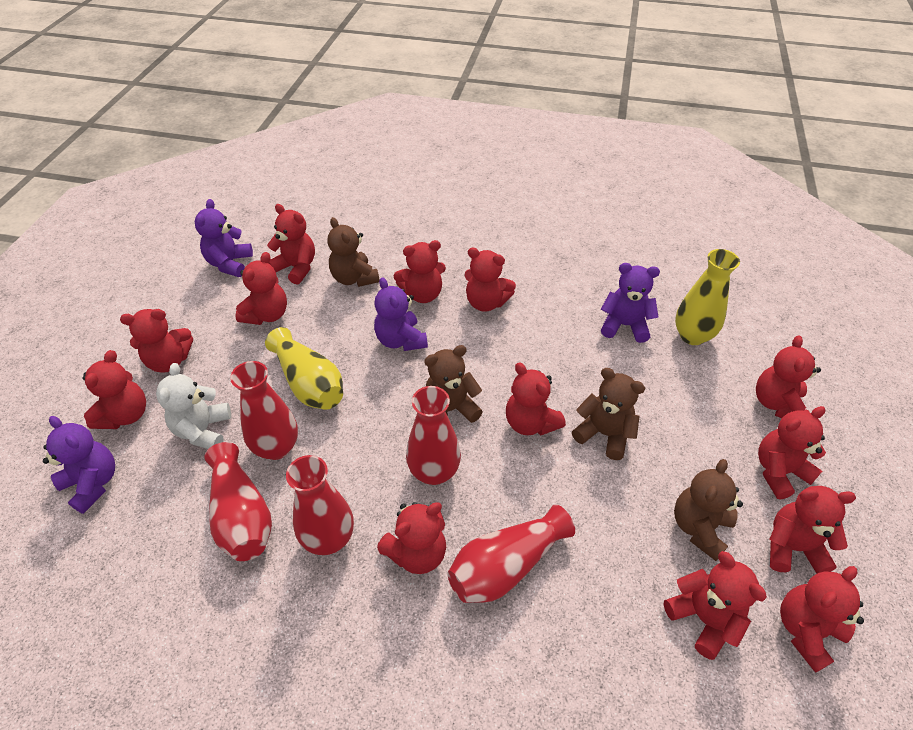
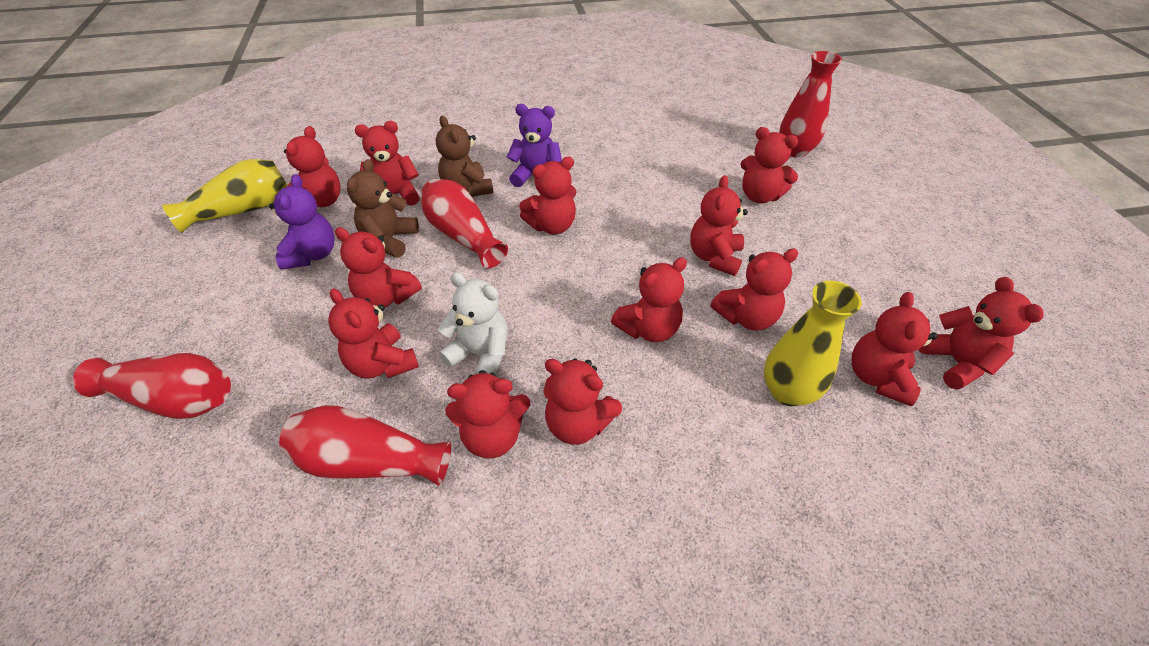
brown teddy bear: 4 -> 2
purple teddy bear: 4 -> 2
red vase: 5 -> 4

